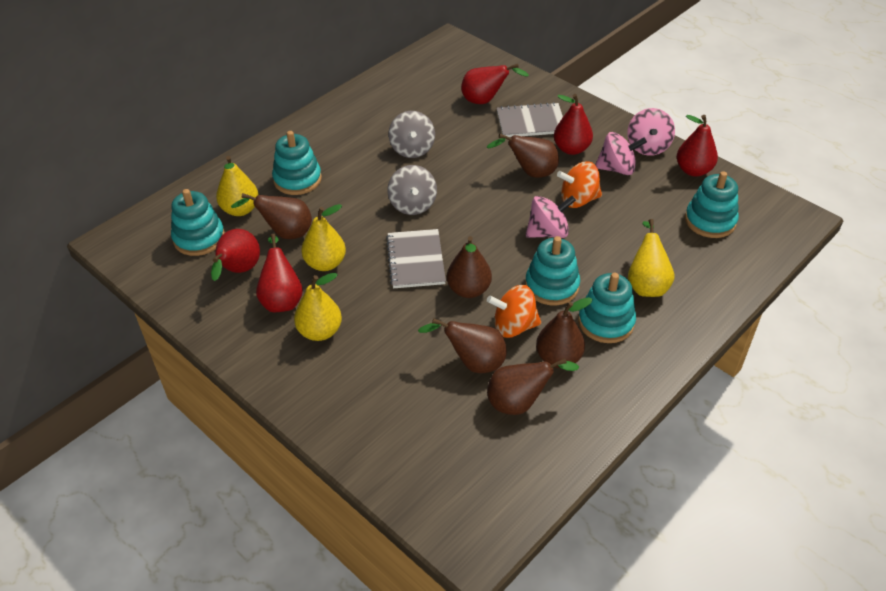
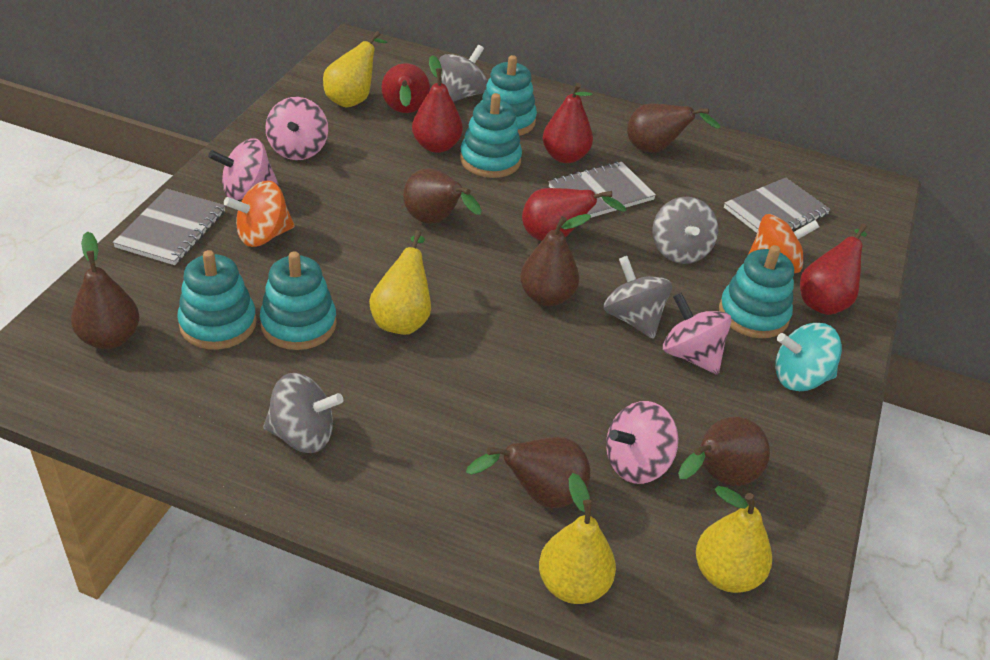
grey notebook: 2 -> 3
grey spinning top: 2 -> 4
pink spinning top: 3 -> 4
turquoise spinning top: 0 -> 1

